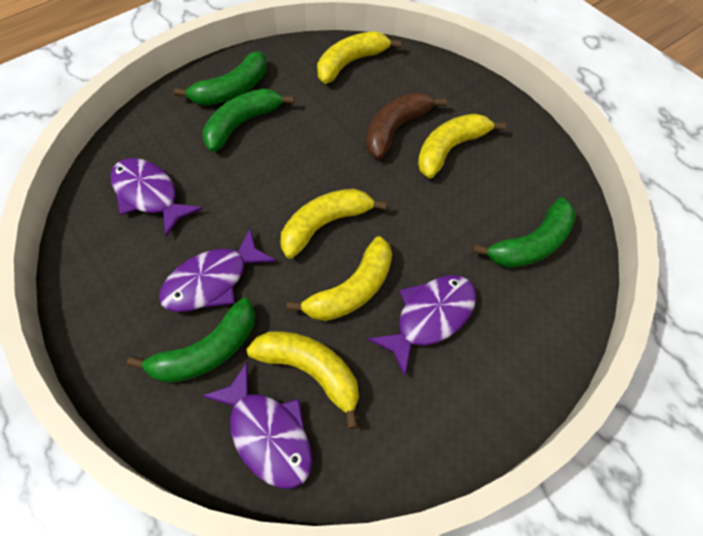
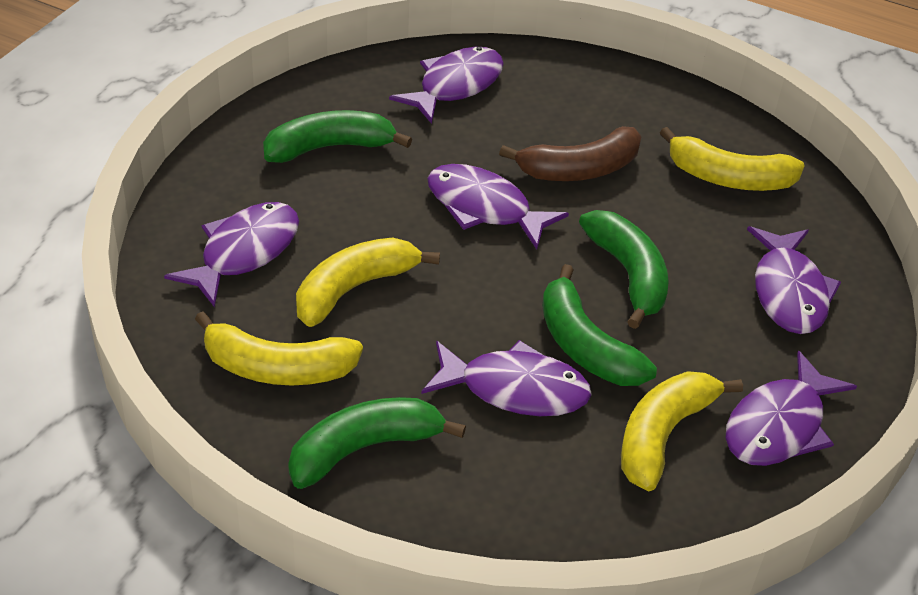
purple fish: 4 -> 6
yellow banana: 5 -> 4

